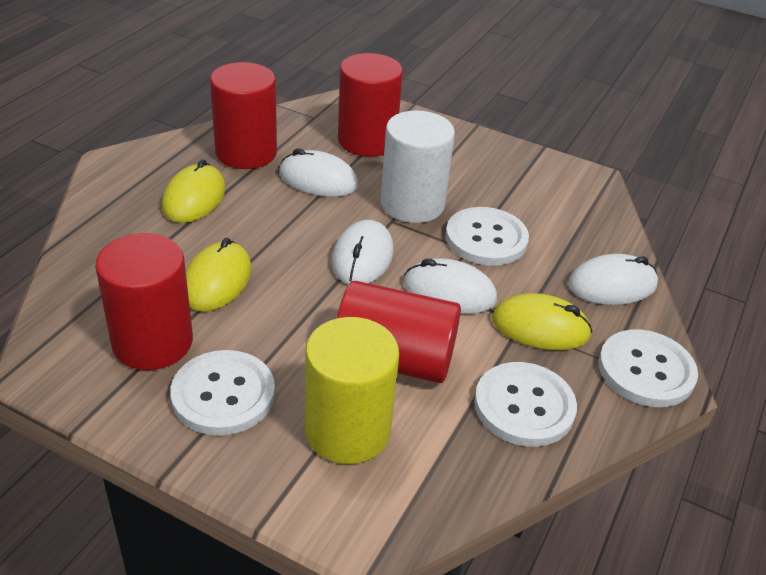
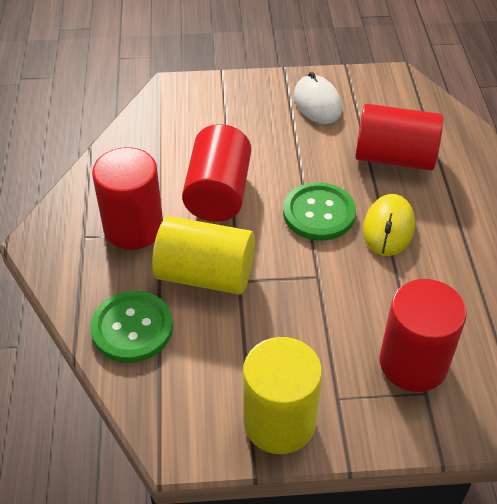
green button: 0 -> 2
white button: 4 -> 0
white cylinder: 1 -> 0
white mouse: 4 -> 1
yellow cylinder: 1 -> 2
yellow mouse: 3 -> 1

